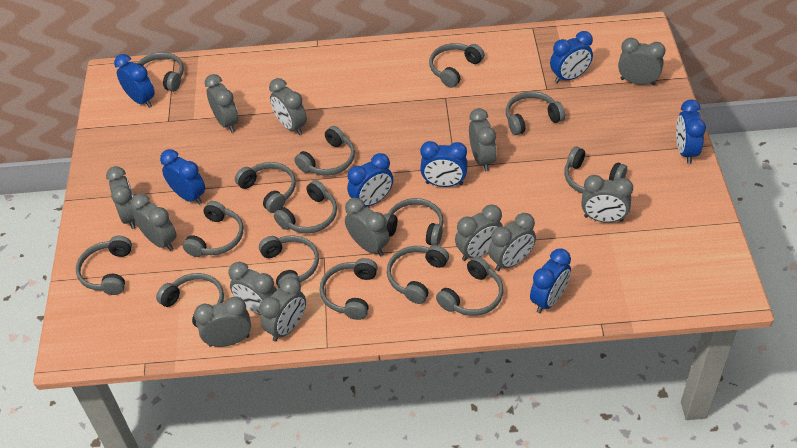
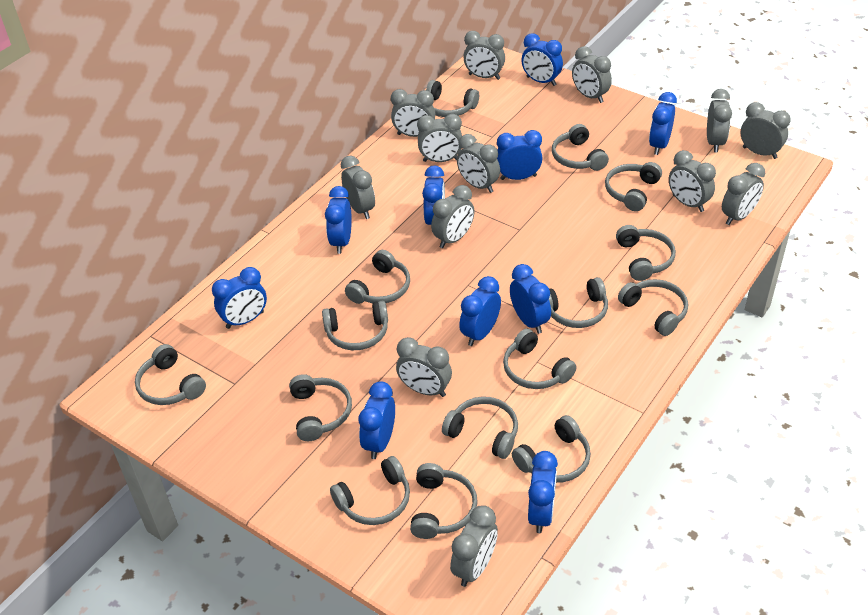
blue clock: 7 -> 10

